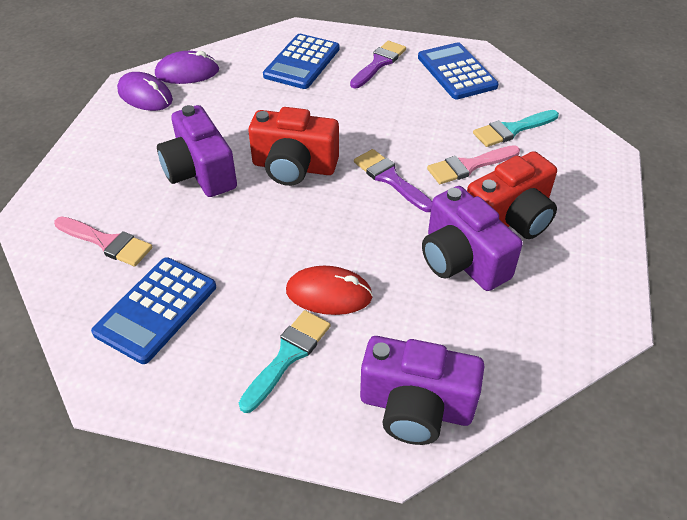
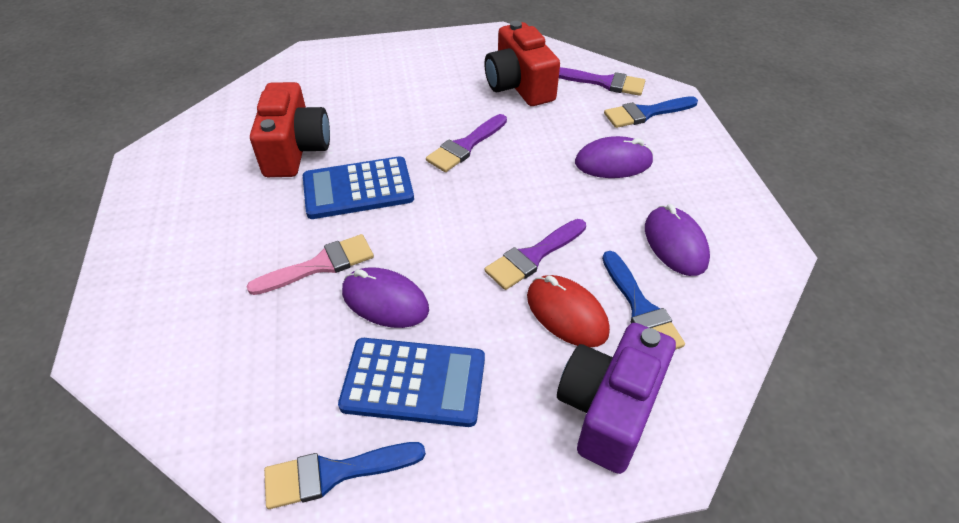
blue brush: 0 -> 3
blue calculator: 3 -> 2
pink brush: 2 -> 1
purple brush: 2 -> 3
purple camera: 3 -> 1
purple mouse: 2 -> 3
turquoise brush: 2 -> 0

